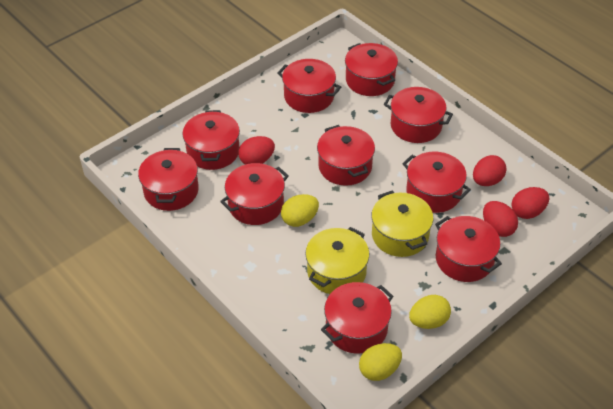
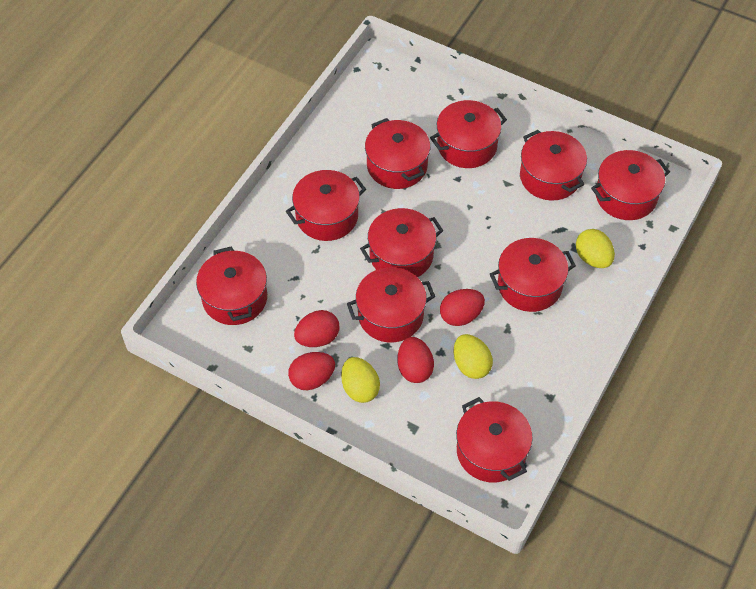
yellow pot: 2 -> 0

